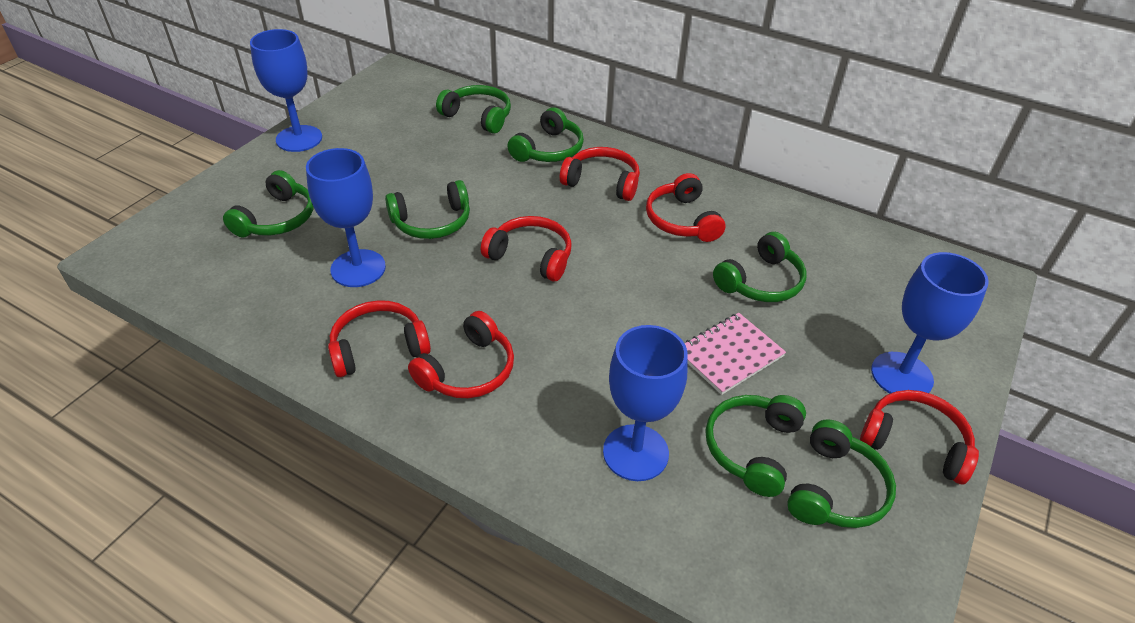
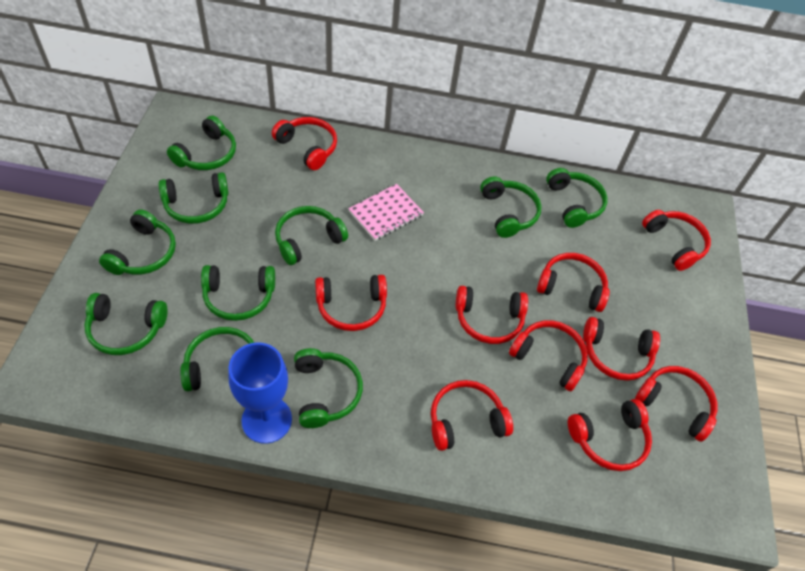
blue goblet: 4 -> 1
green headphones: 7 -> 10
red headphones: 6 -> 10

